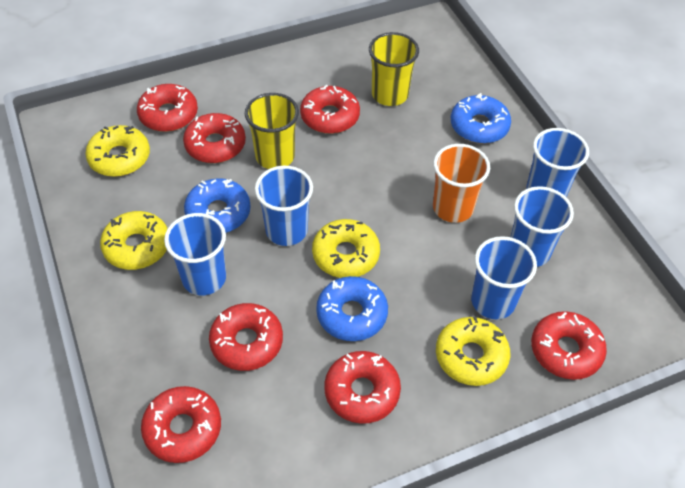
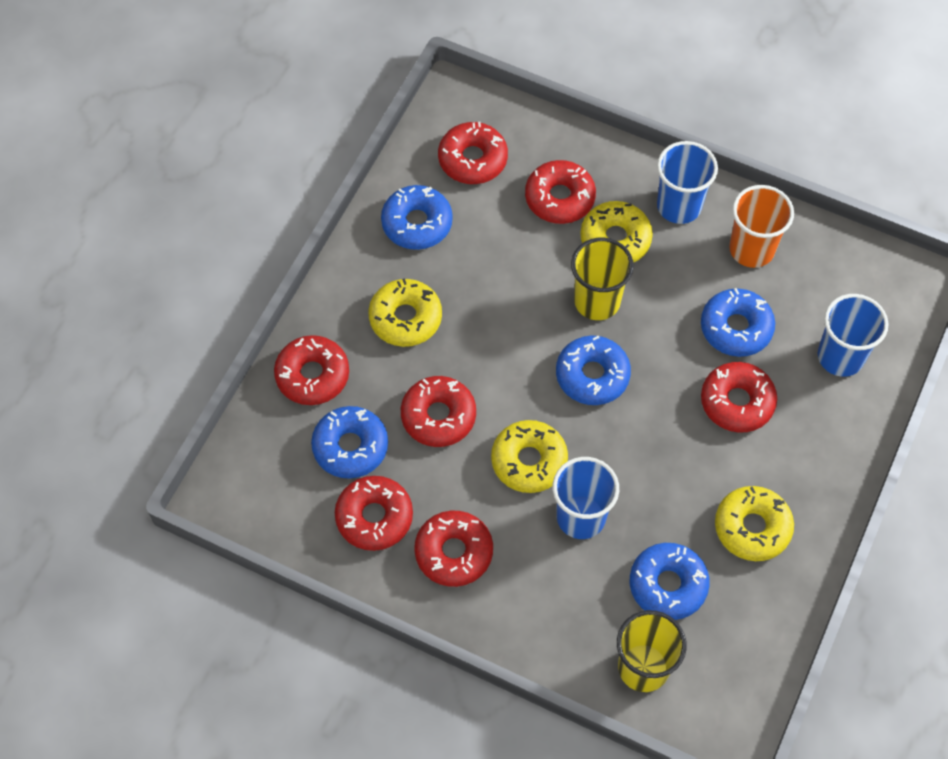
blue cup: 5 -> 3
blue donut: 3 -> 5

